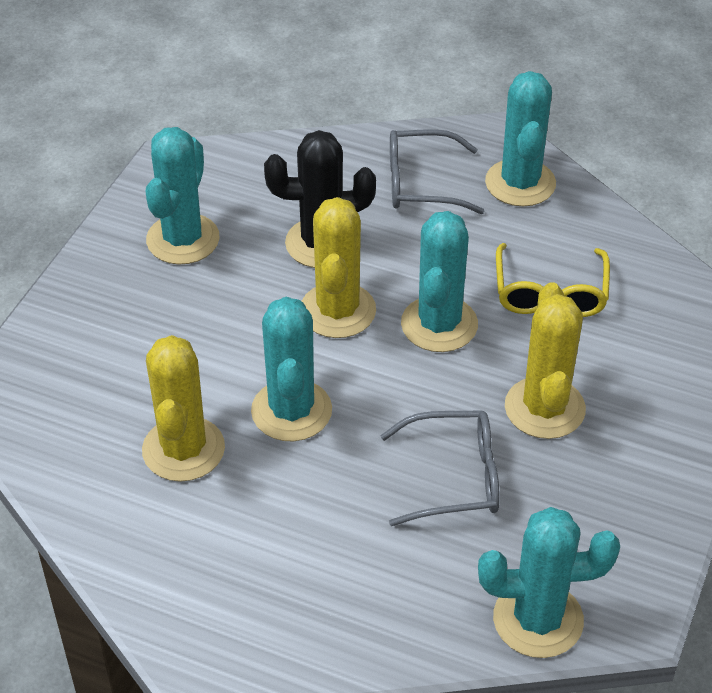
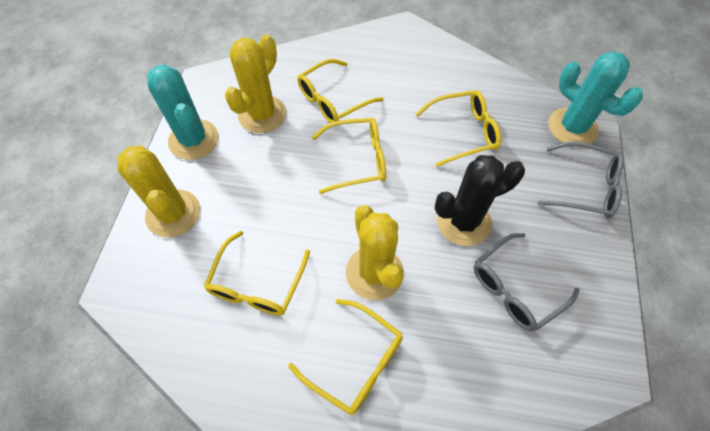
turquoise cactus: 5 -> 2
yellow glasses: 1 -> 5

